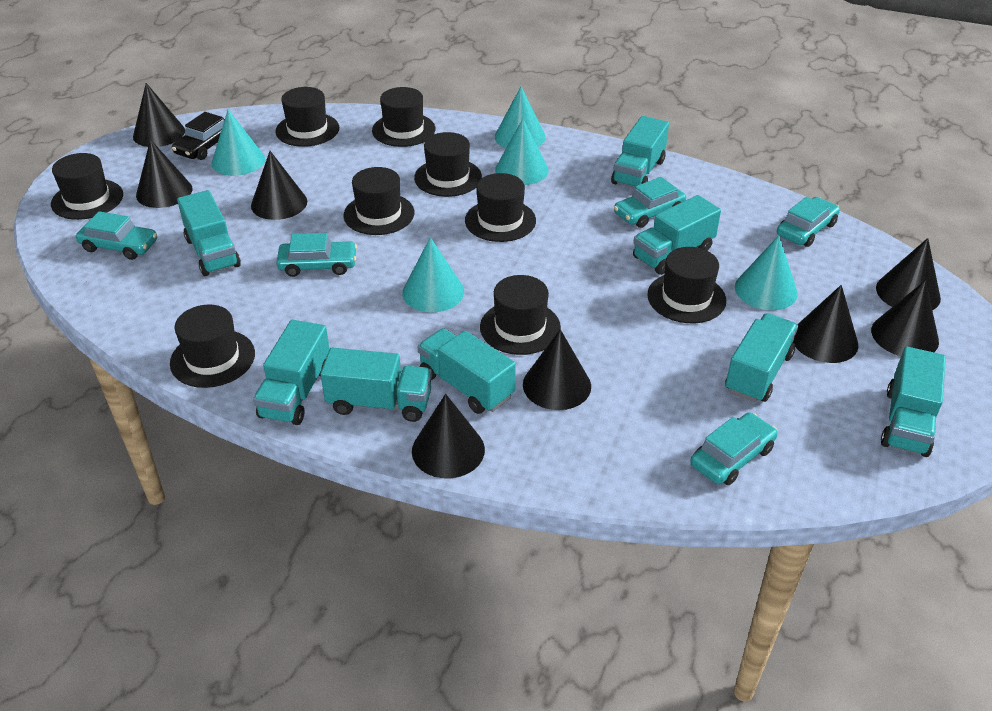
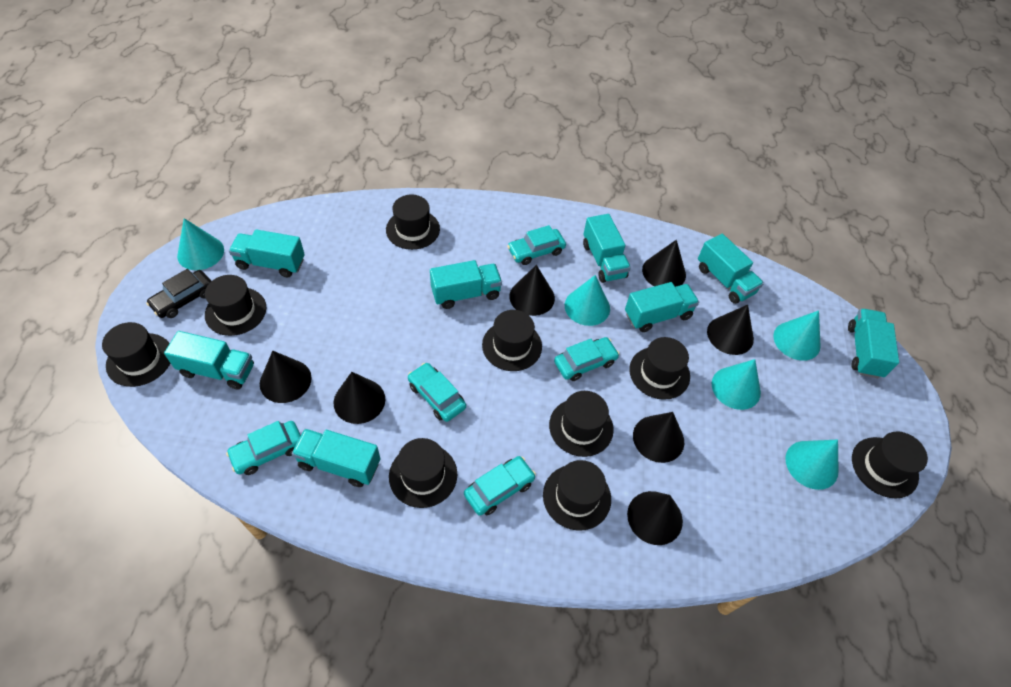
black cone: 8 -> 7

